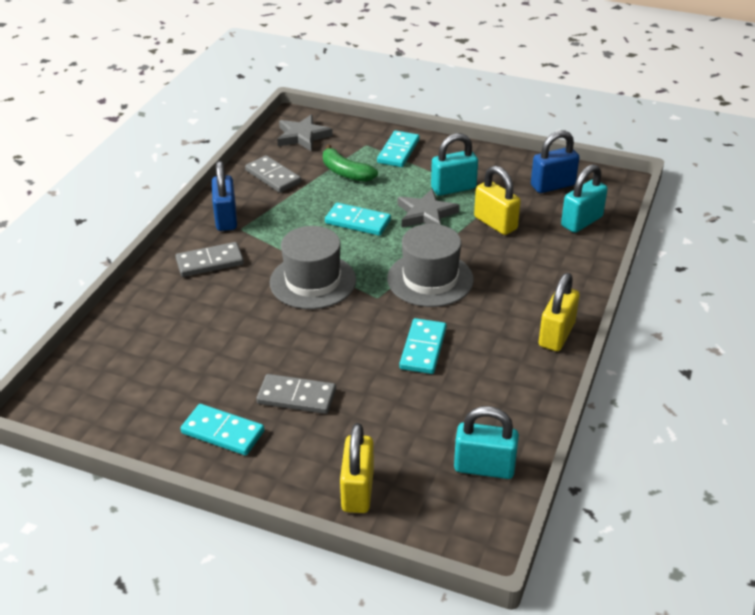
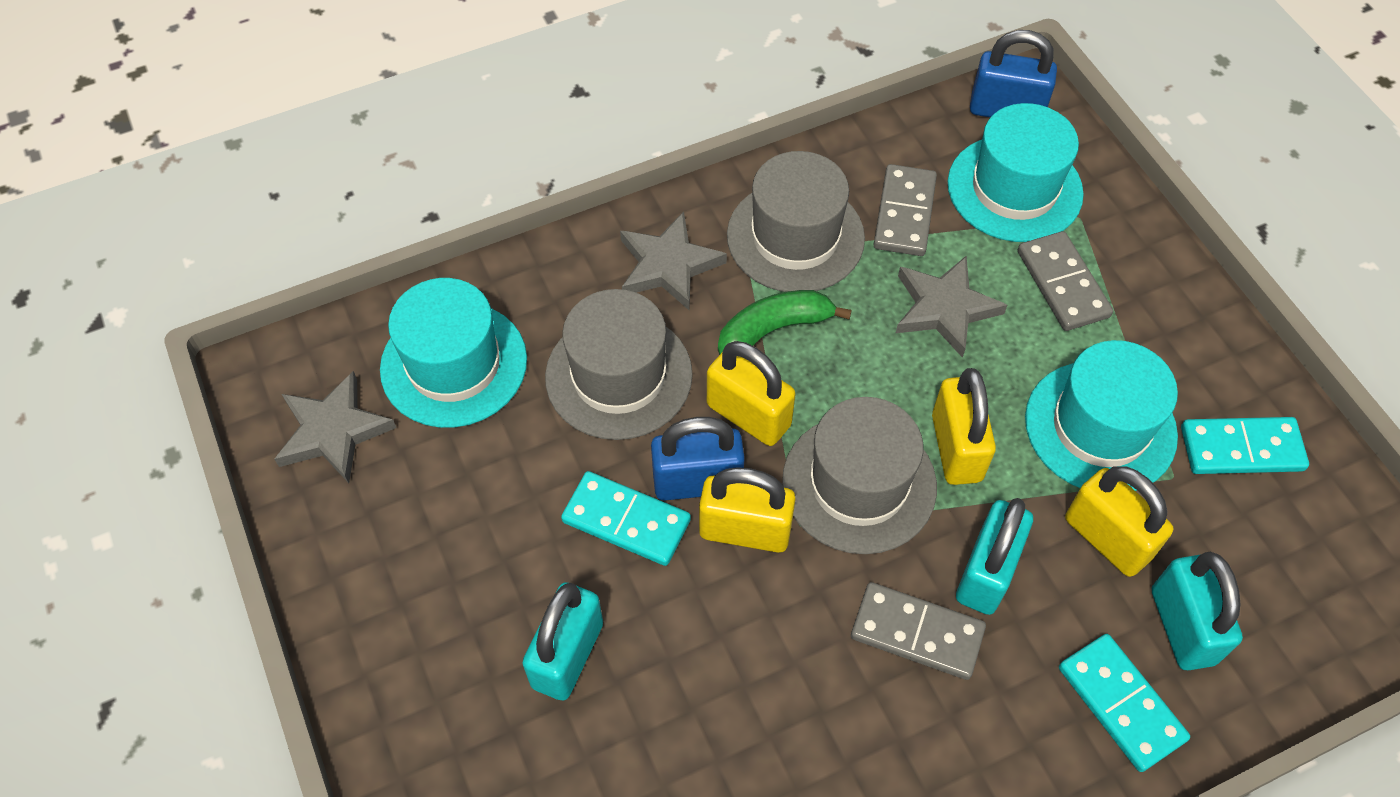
grey hat: 2 -> 3
grey star: 2 -> 3
turquoise domino: 4 -> 3
turquoise hat: 0 -> 3
yellow padlock: 3 -> 4

